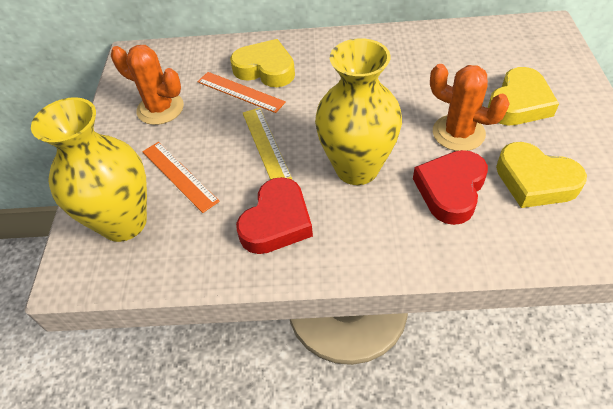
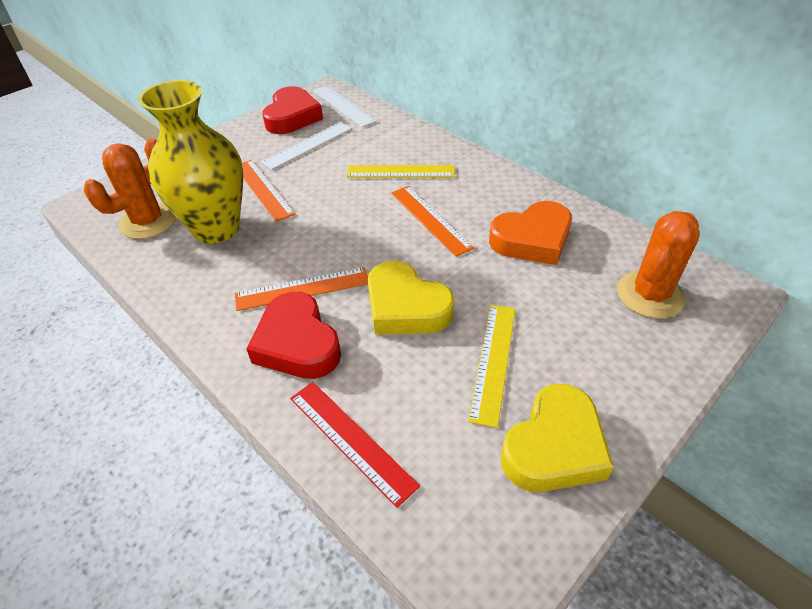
orange heart: 0 -> 1
orange ruler: 2 -> 3
red ruler: 0 -> 1
white ruler: 0 -> 2
yellow heart: 3 -> 2
yellow ruler: 1 -> 2
yellow vase: 2 -> 1

